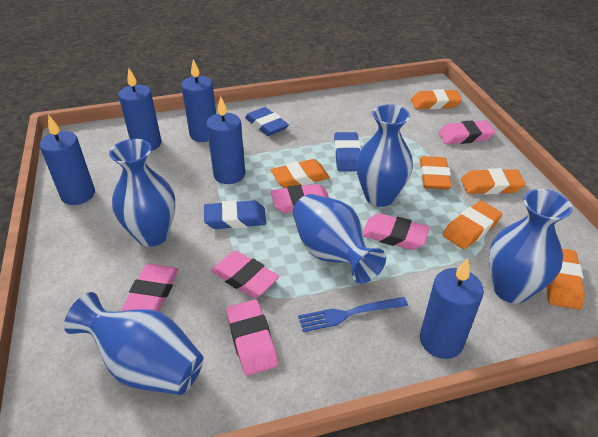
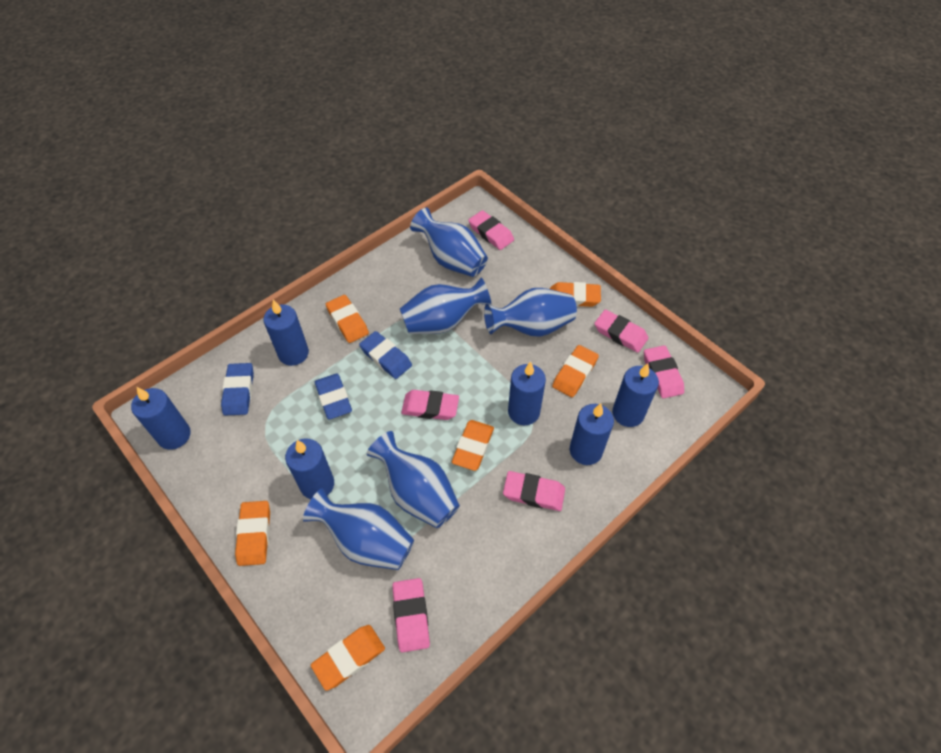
blue candle: 5 -> 6
blue fork: 1 -> 0

